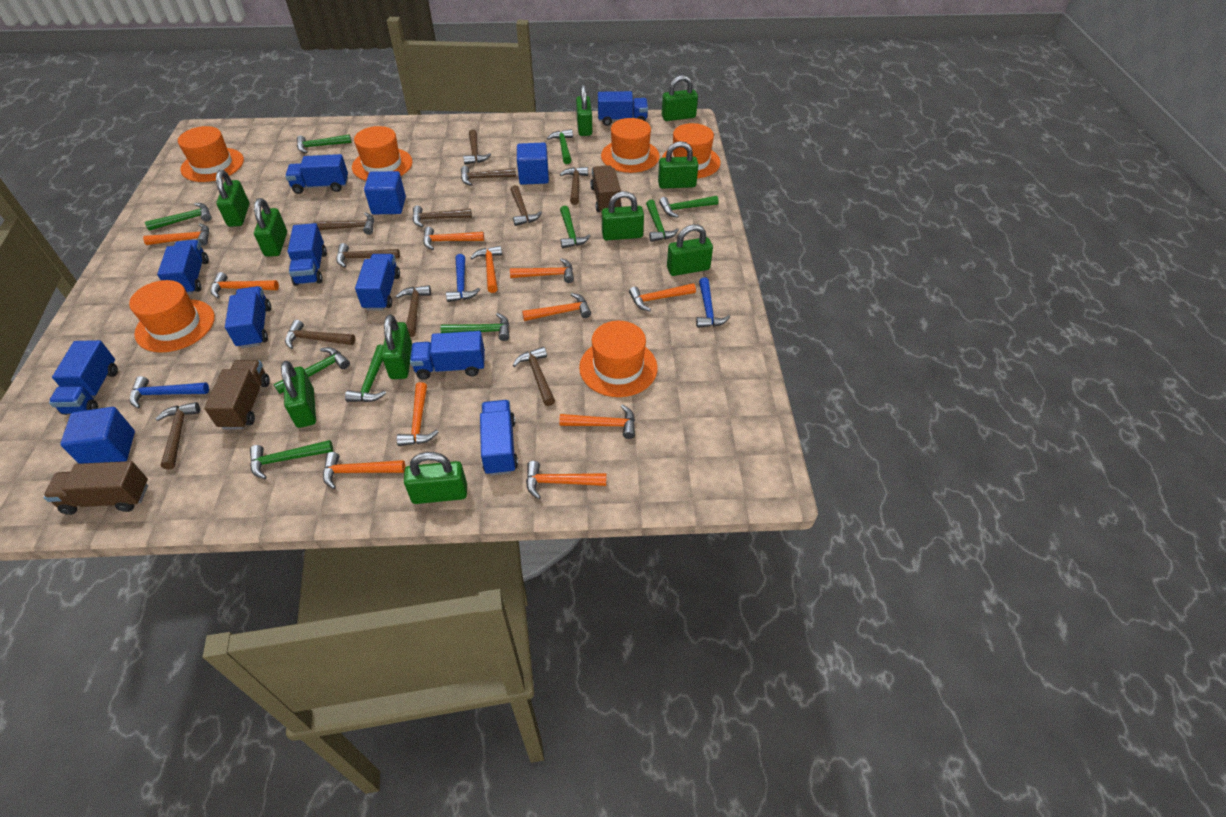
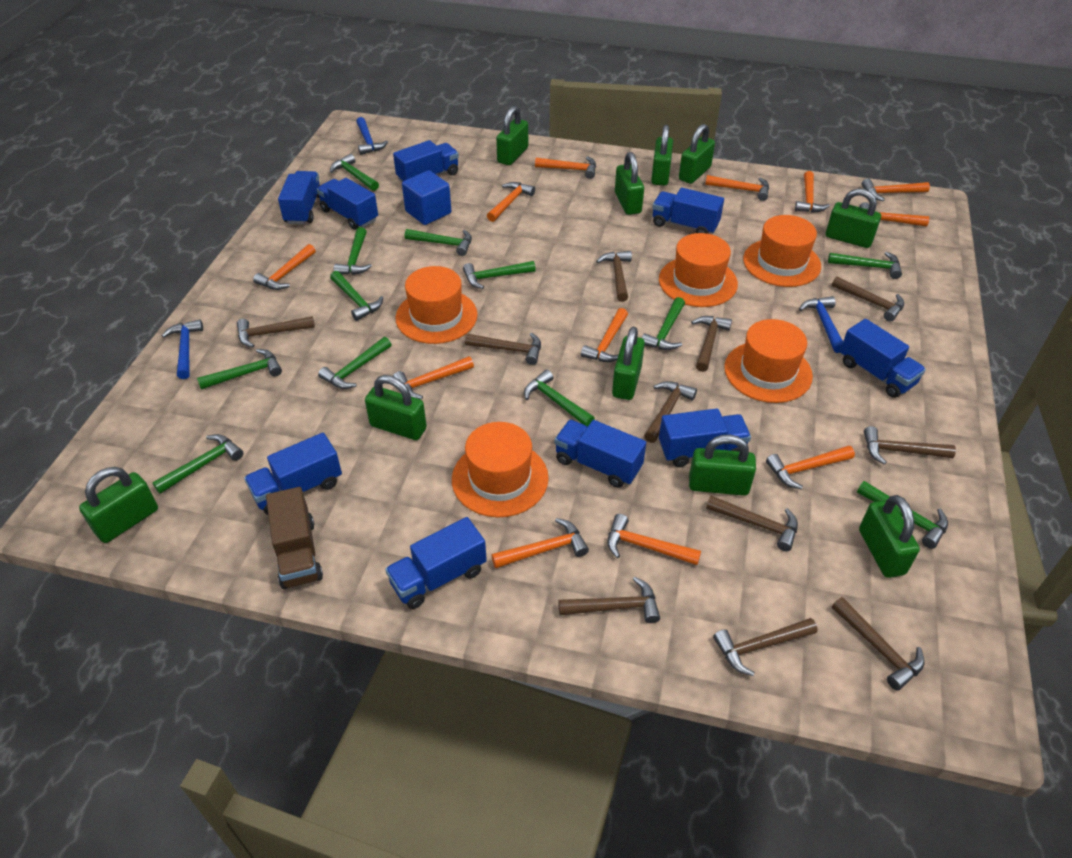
blue cube: 3 -> 1
brown truck: 3 -> 1
green hammer: 10 -> 12
orange hammer: 11 -> 12
orange hat: 6 -> 5

